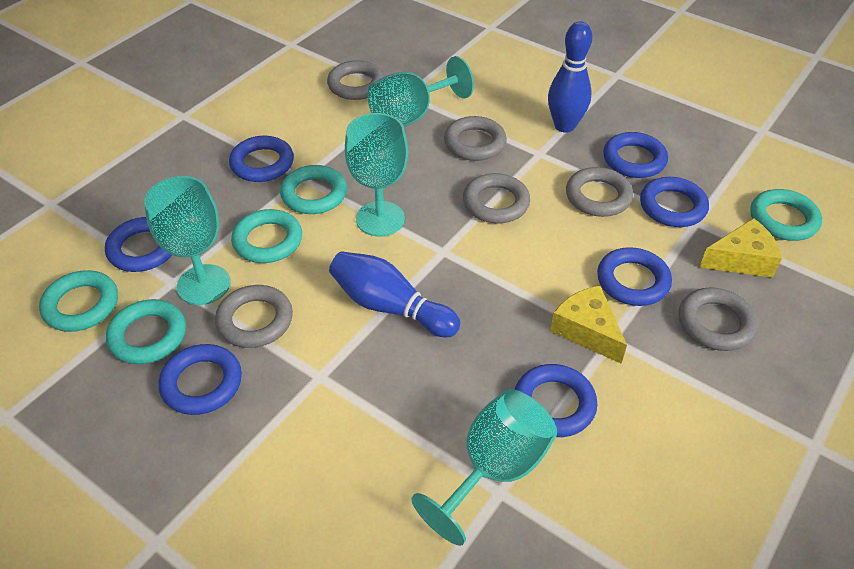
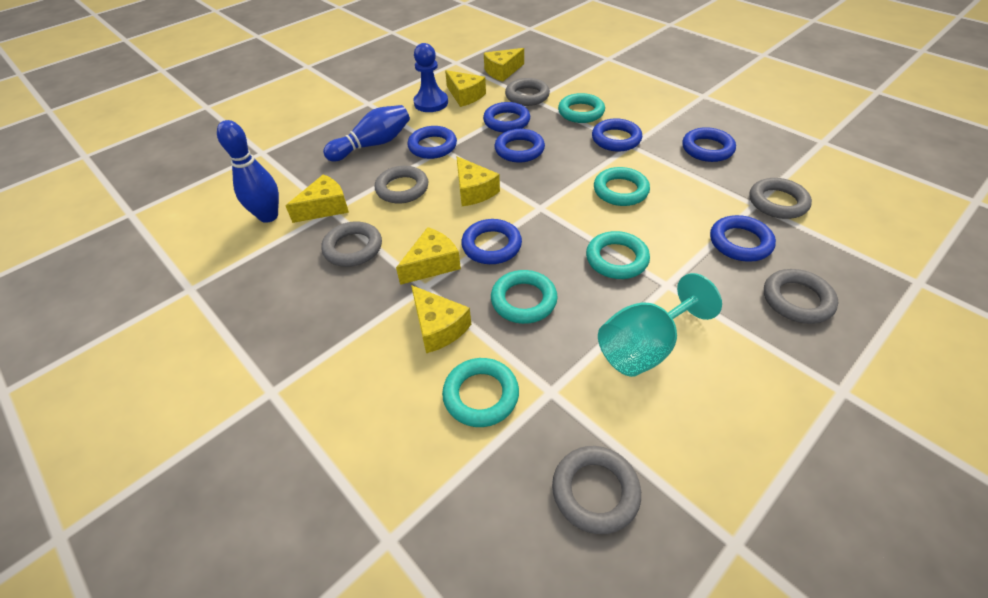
blue pawn: 0 -> 1
turquoise goblet: 4 -> 1
yellow cheese: 2 -> 6

